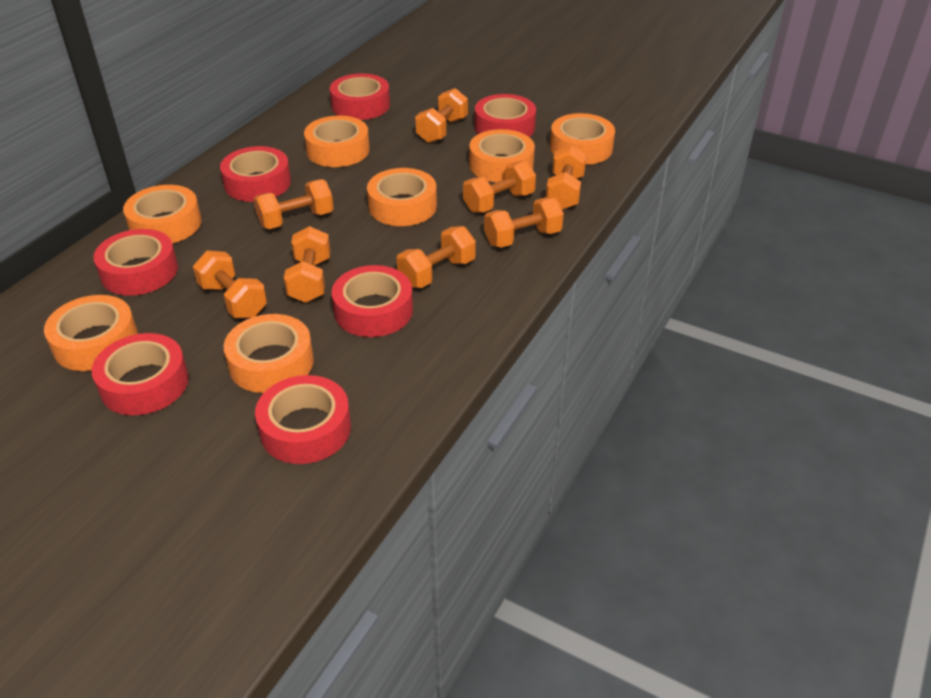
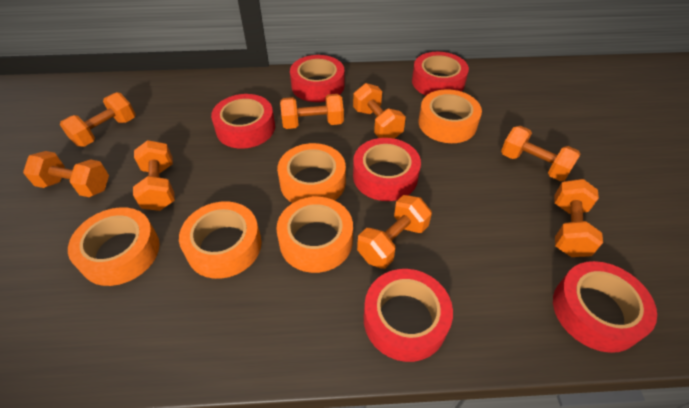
orange tape: 7 -> 5
red tape: 7 -> 6

